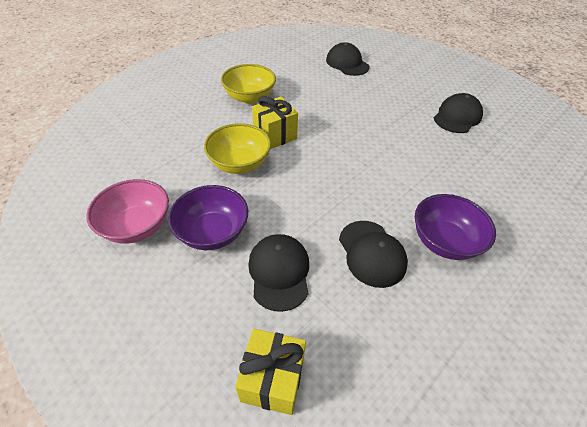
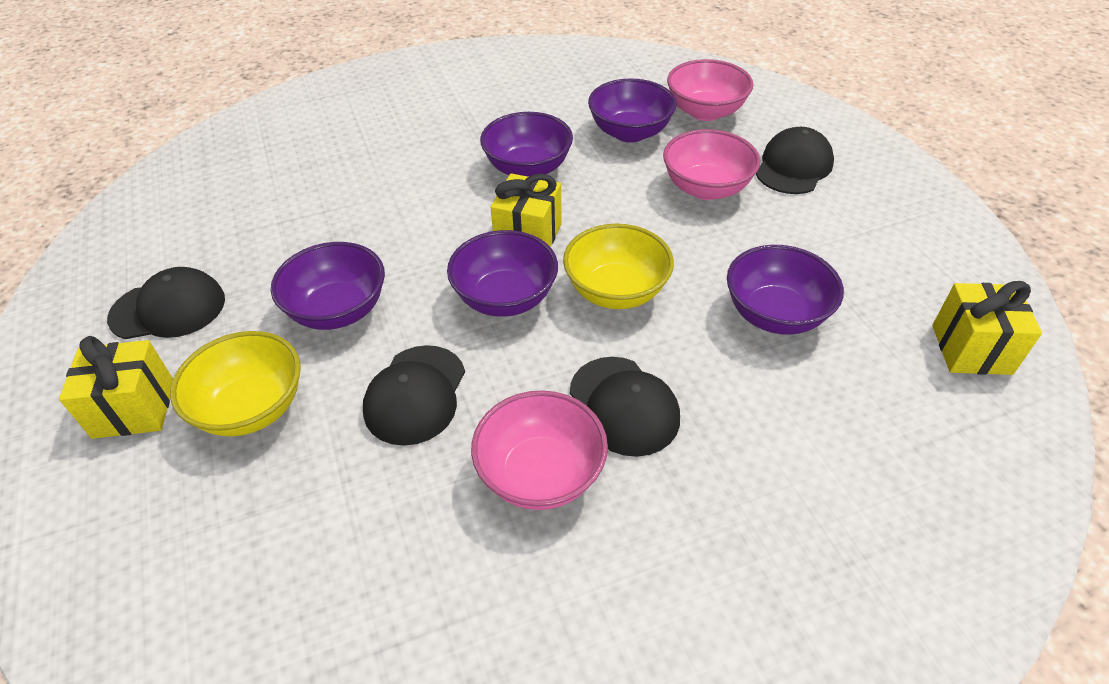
pink bowl: 1 -> 3
purple bowl: 2 -> 5
yellow gift: 2 -> 3

